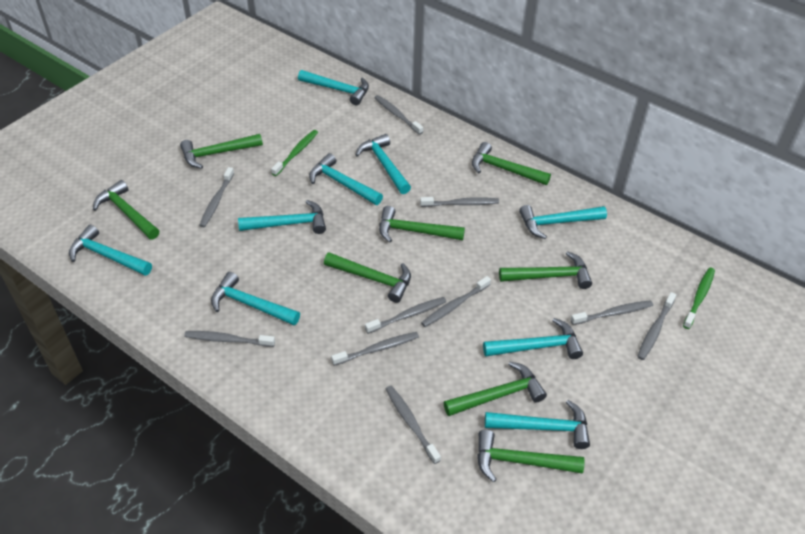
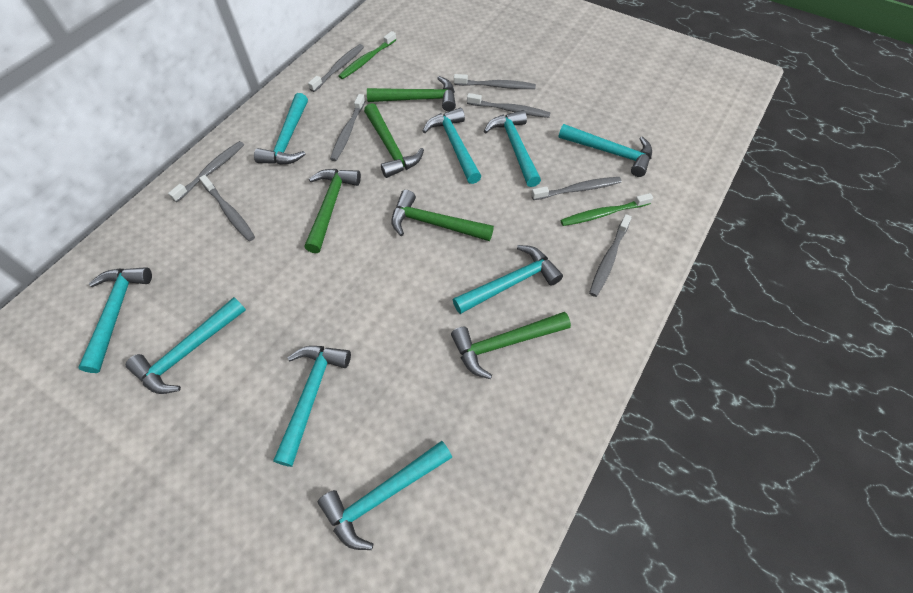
green hammer: 8 -> 5
grey toothbrush: 10 -> 8

